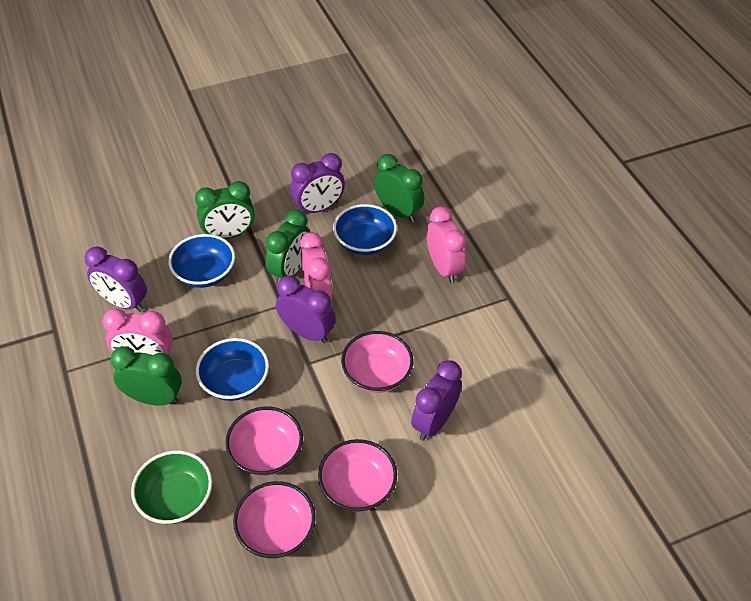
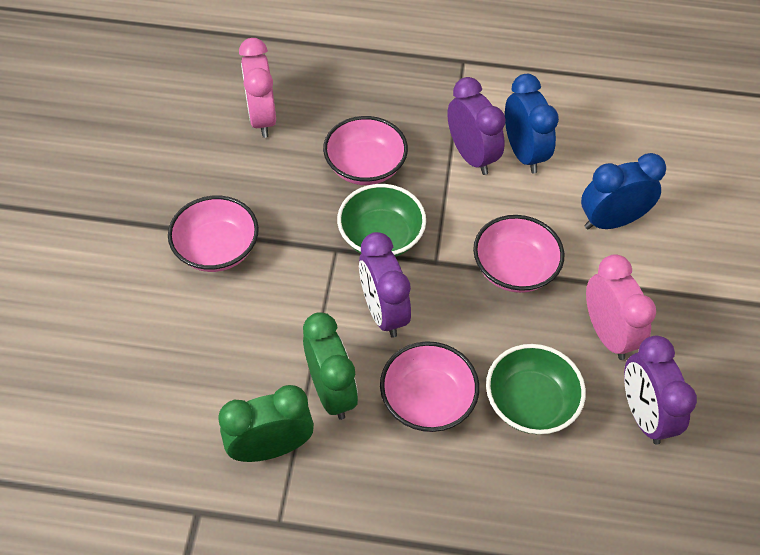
blue bowl: 3 -> 0
blue clock: 0 -> 2
green bowl: 1 -> 2
green clock: 4 -> 2
pink clock: 3 -> 2
purple clock: 4 -> 3

